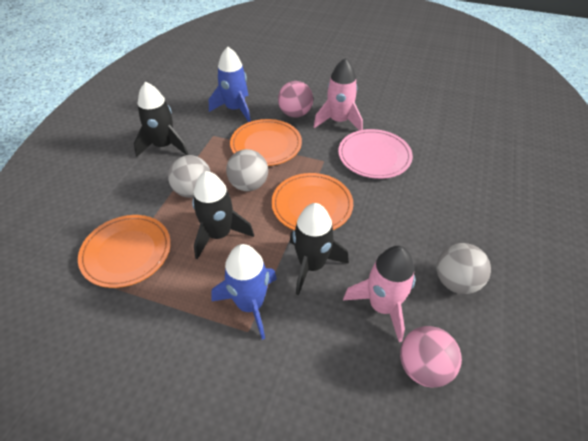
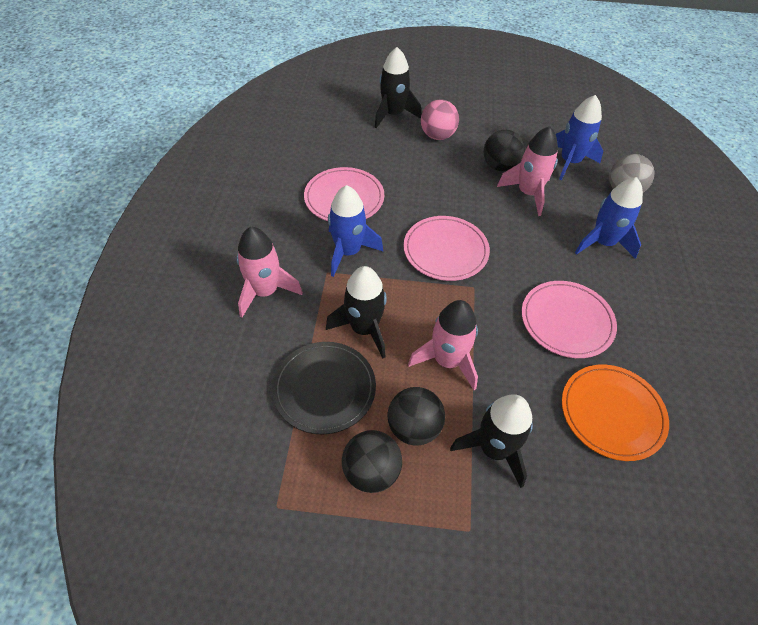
black ball: 0 -> 3
black plate: 0 -> 1
blue rocket: 2 -> 3
grey ball: 3 -> 1
orange plate: 3 -> 1
pink ball: 2 -> 1
pink plate: 1 -> 3
pink rocket: 2 -> 3

